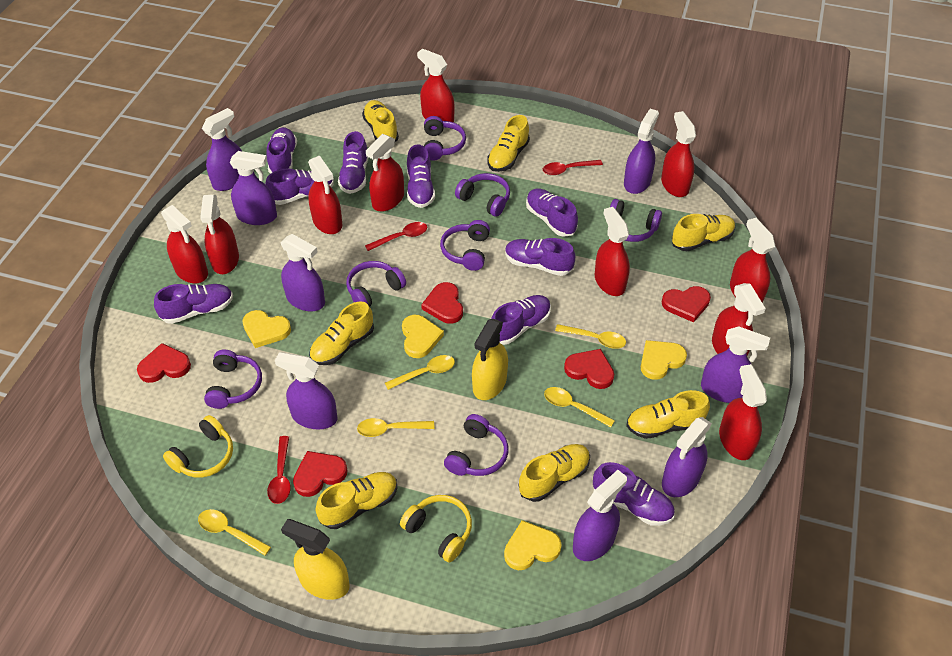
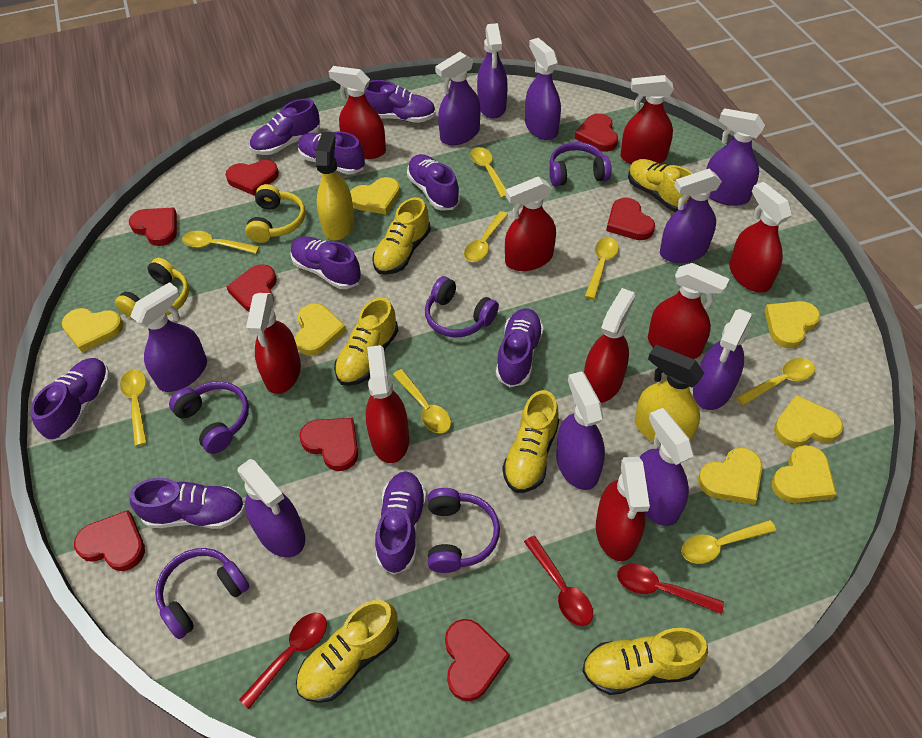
purple headphones: 7 -> 5
purple spray bottle: 8 -> 10
red heart: 5 -> 8
red spray bottle: 10 -> 9
yellow heart: 4 -> 7
yellow shoe: 7 -> 6
yellow spoon: 5 -> 8

